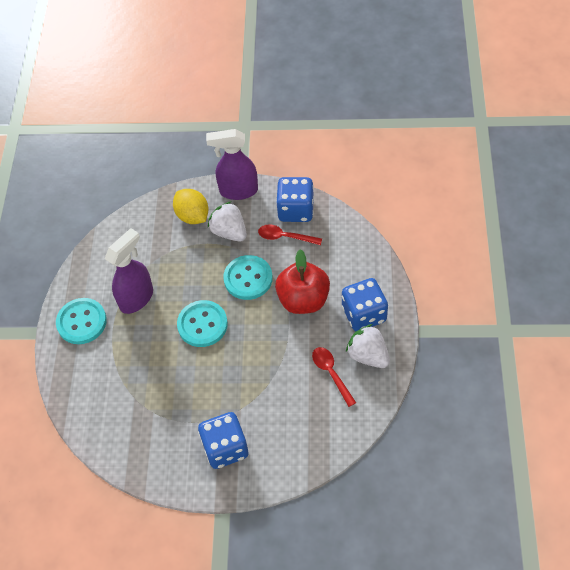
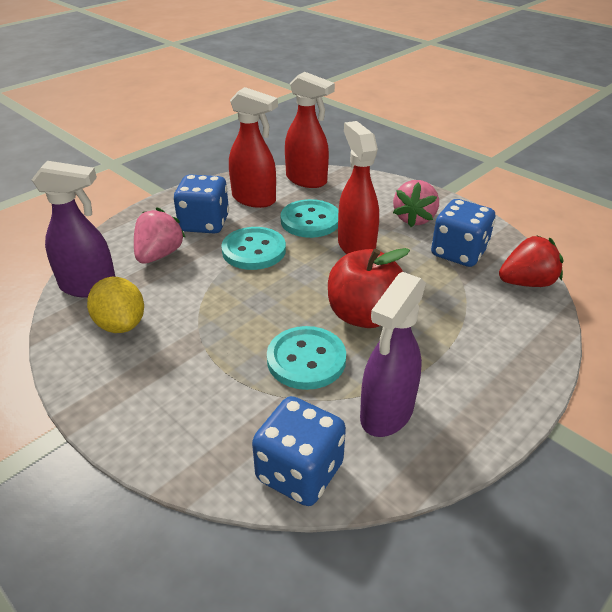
pink strawberry: 0 -> 2
red spoon: 2 -> 0
red spray bottle: 0 -> 3
red strawberry: 0 -> 1
white strawberry: 2 -> 0

